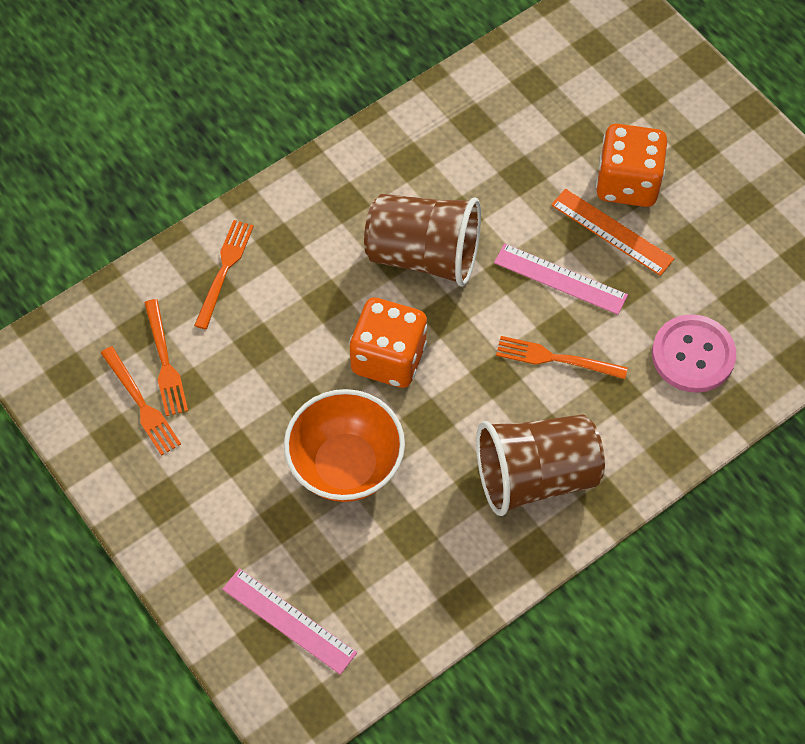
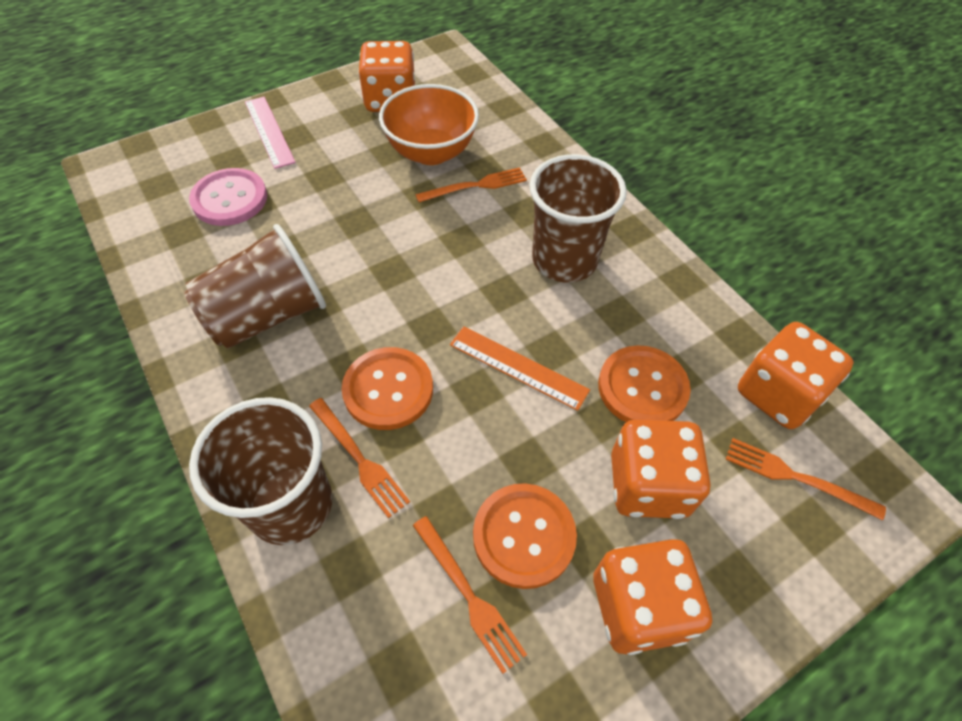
brown cup: 2 -> 3
orange button: 0 -> 3
orange dice: 2 -> 4
pink ruler: 2 -> 1

